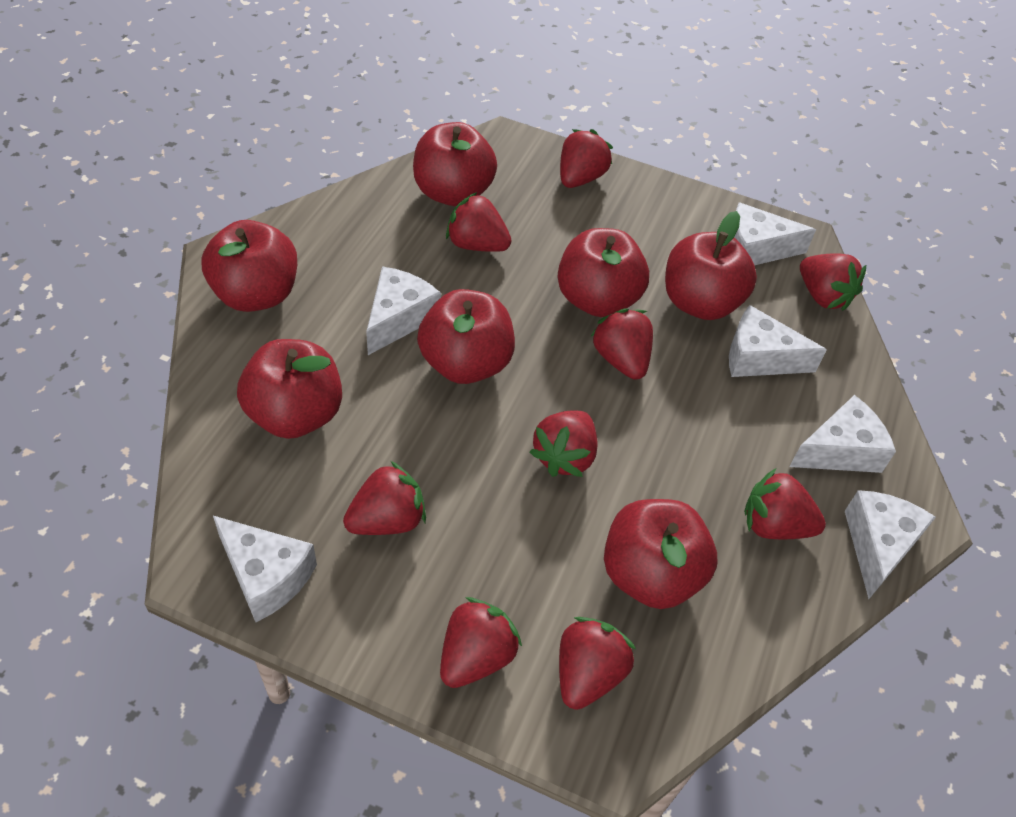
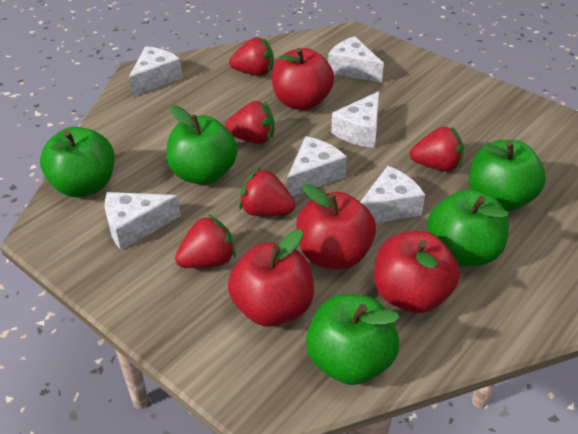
green apple: 0 -> 5
red apple: 7 -> 4
red strawberry: 9 -> 5

